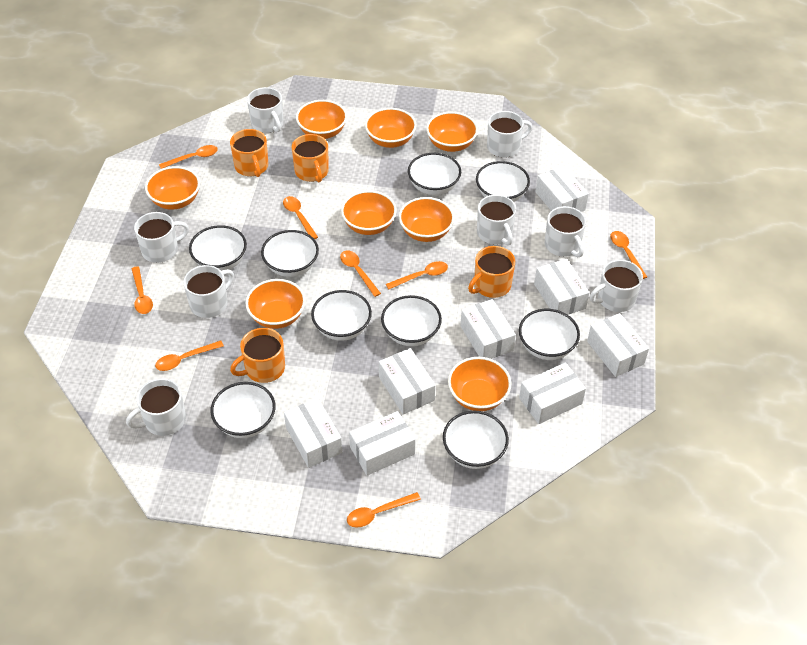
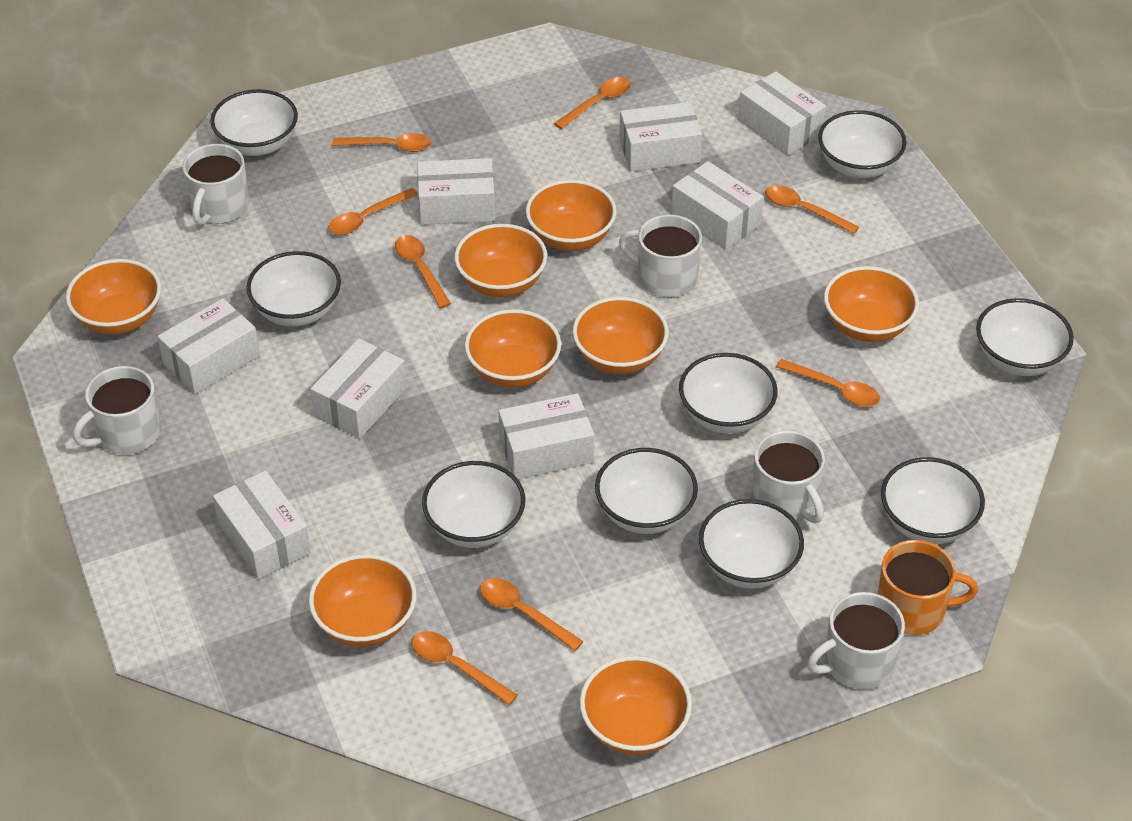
orange mug: 4 -> 1
white mug: 8 -> 5

